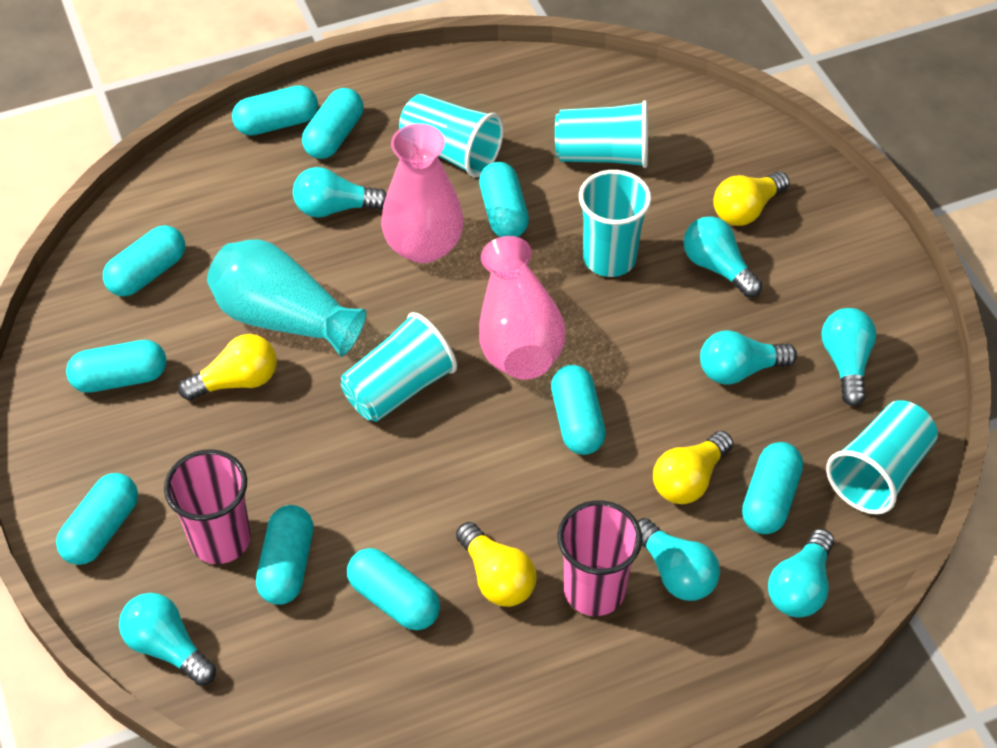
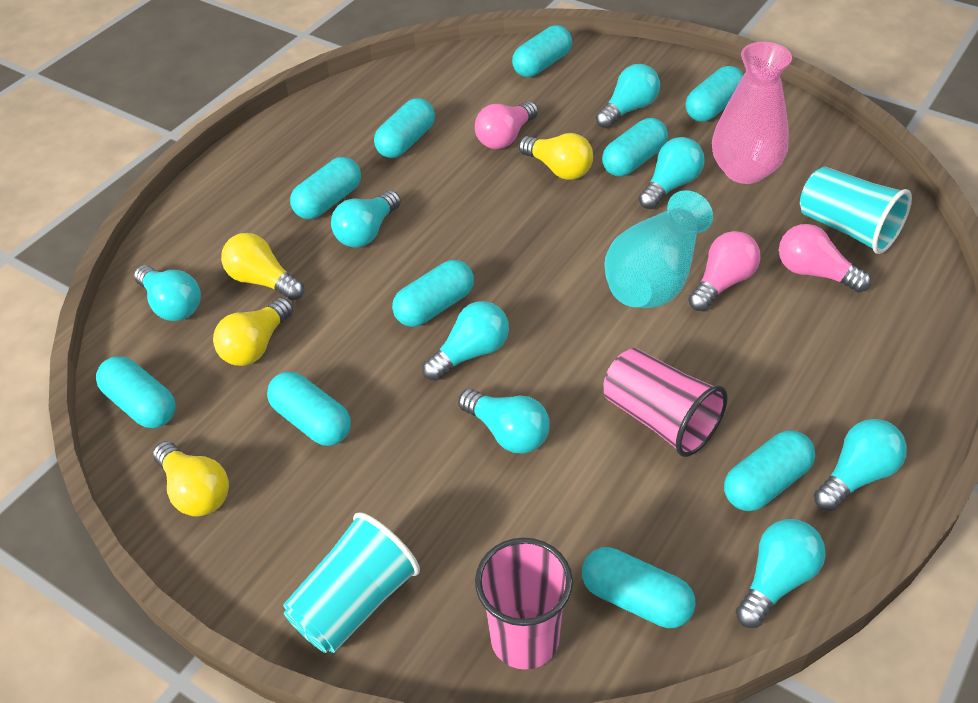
pink light bulb: 0 -> 3
pink vase: 2 -> 1
turquoise cup: 5 -> 2
turquoise light bulb: 7 -> 8

